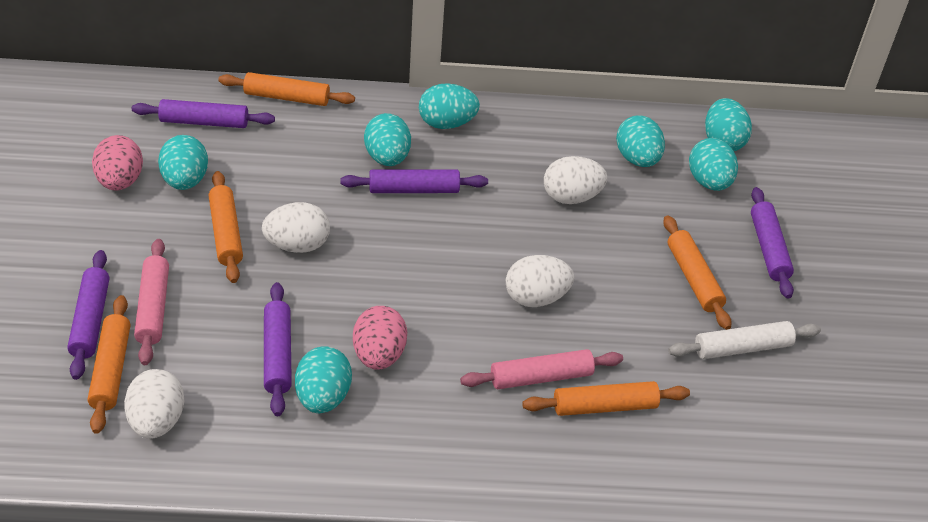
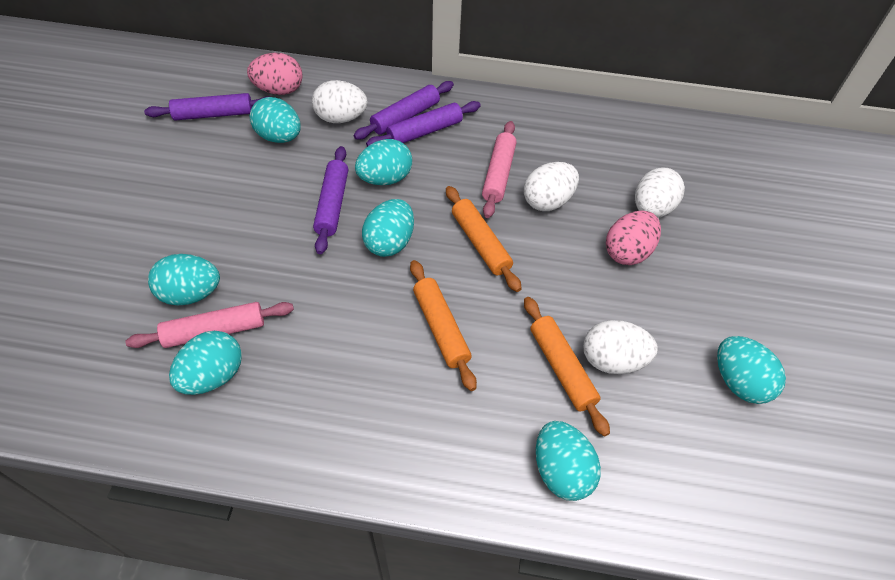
orange rolling pin: 5 -> 3
purple rolling pin: 5 -> 4
white rolling pin: 1 -> 0

